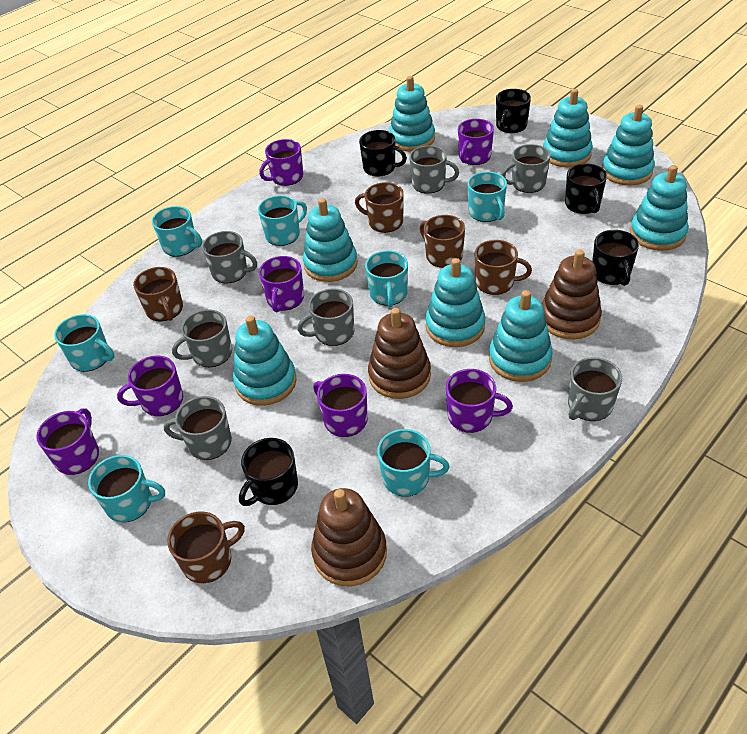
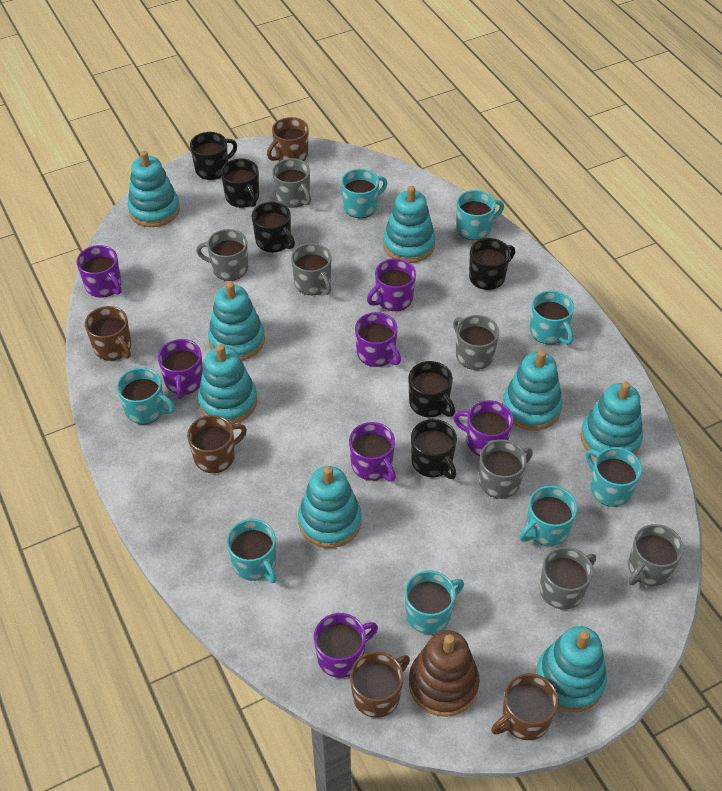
black mug: 5 -> 6
brown stacking toy: 3 -> 1
turquoise mug: 7 -> 8

